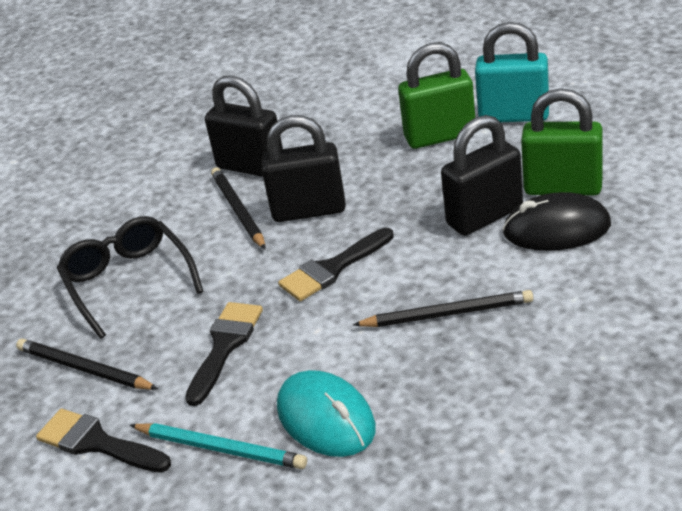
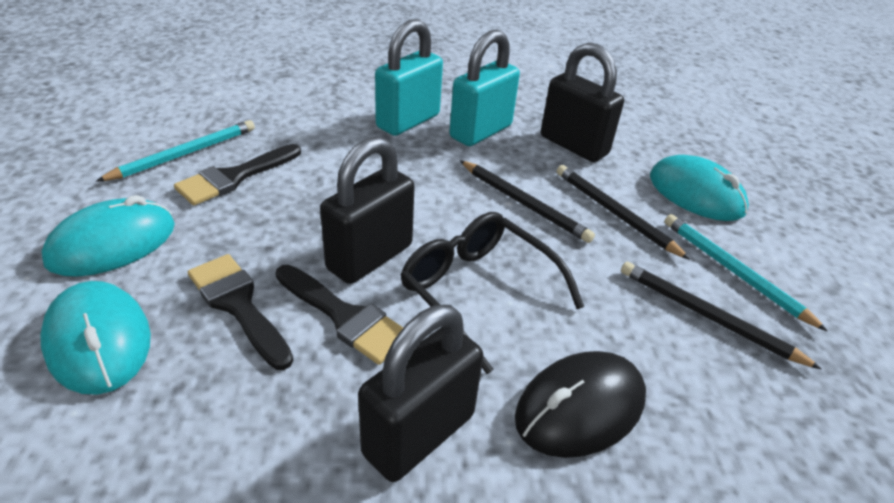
green padlock: 2 -> 0
turquoise mouse: 1 -> 3
turquoise padlock: 1 -> 2
turquoise pencil: 1 -> 2

